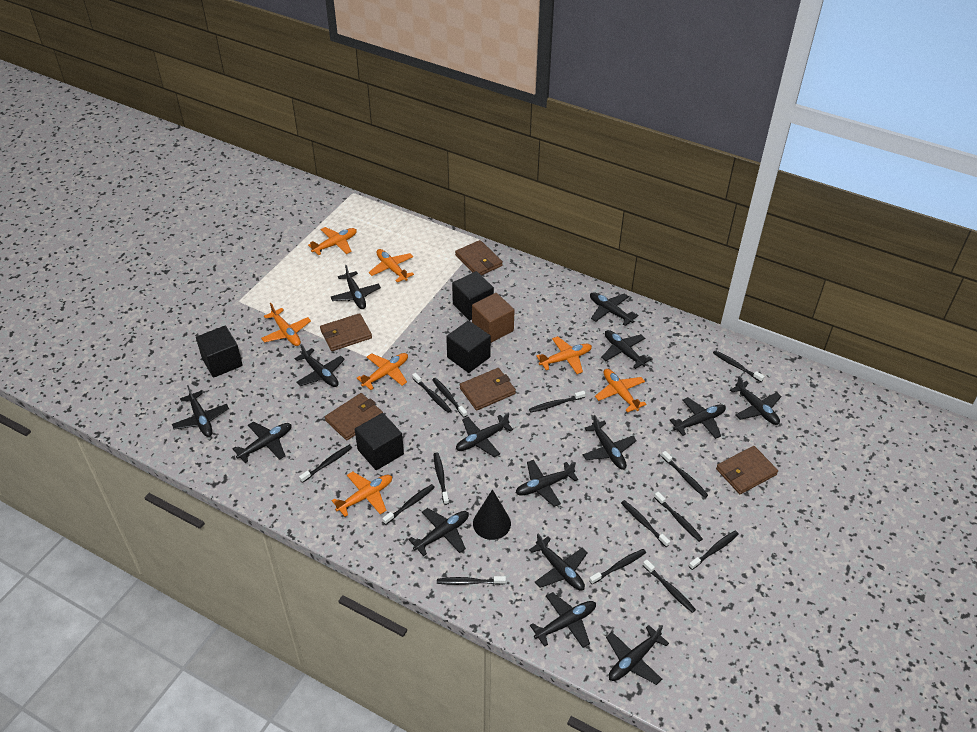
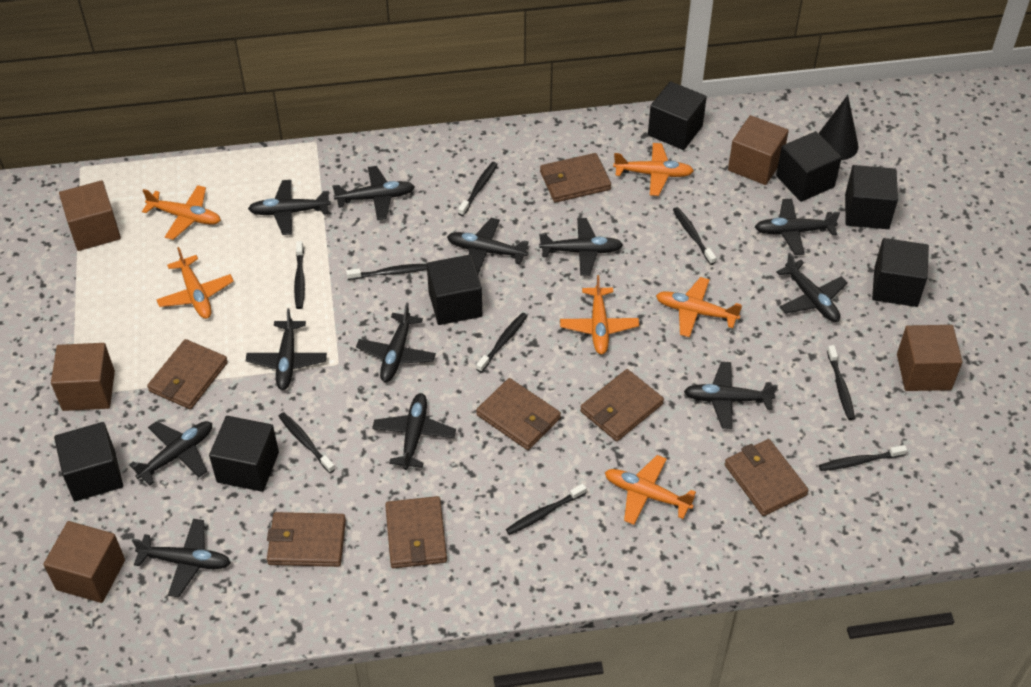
black cube: 4 -> 7
black plane: 15 -> 12
black toothbrush: 14 -> 9
brown cube: 1 -> 5
brown wallet: 5 -> 7
orange plane: 7 -> 6

